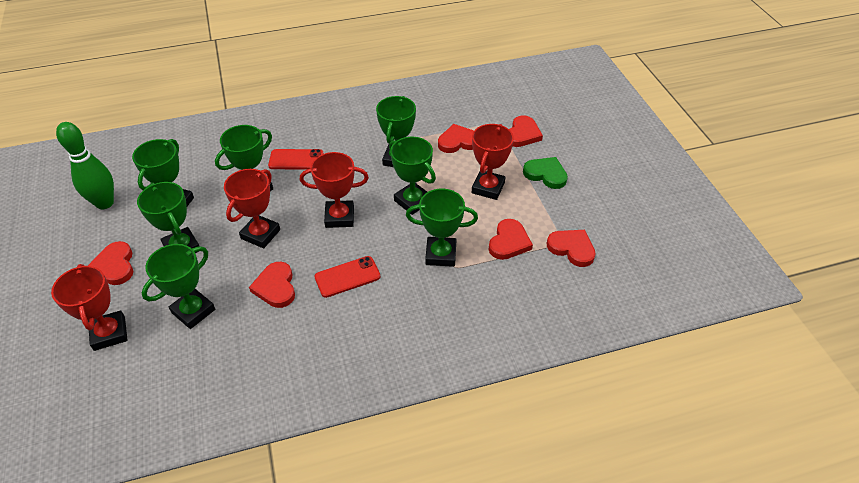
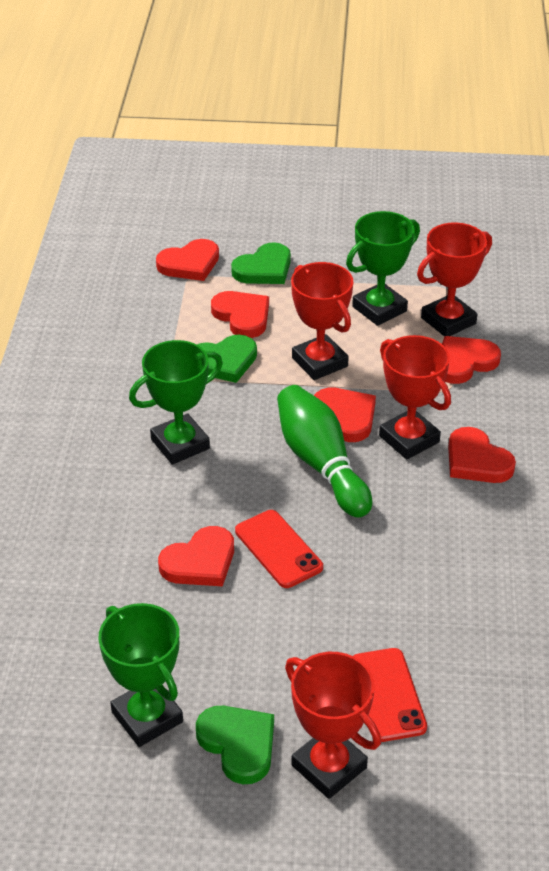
green heart: 1 -> 3
green trophy: 7 -> 3

